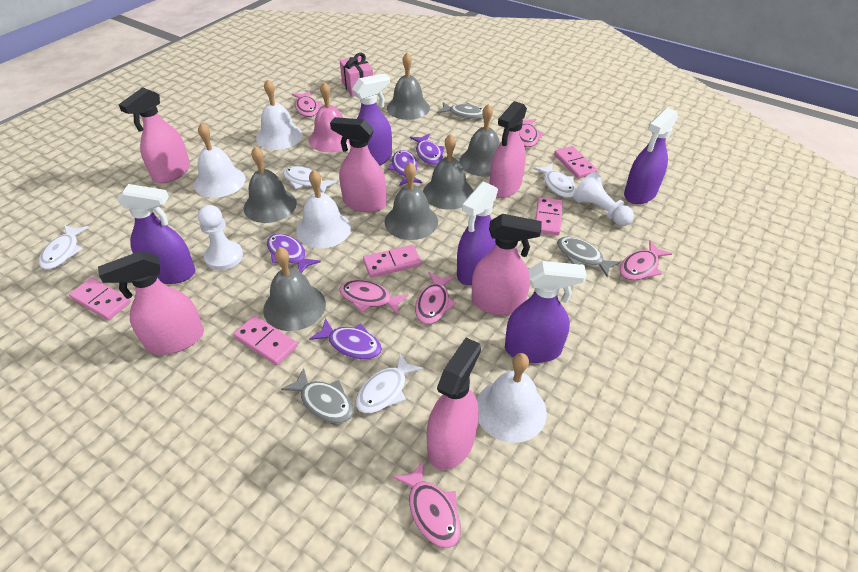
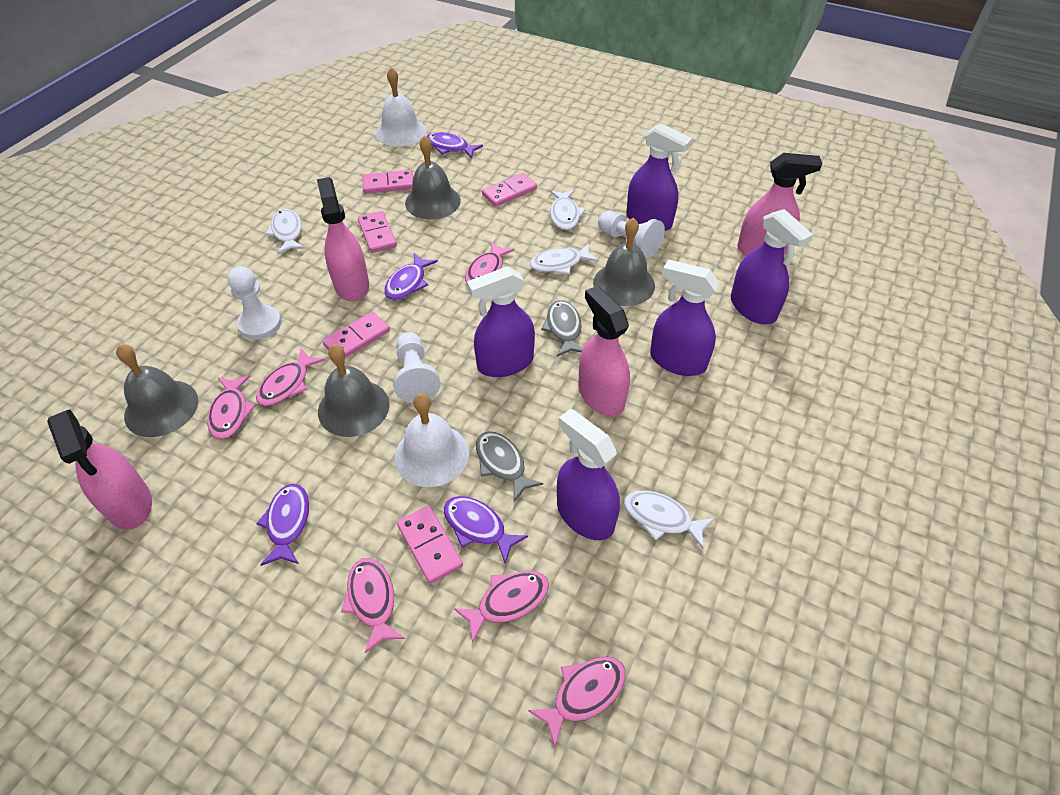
grey bell: 6 -> 4
grey fish: 3 -> 2
pink bell: 1 -> 0
pink gift: 1 -> 0
pink spray bottle: 6 -> 4
white bell: 4 -> 2
white pawn: 2 -> 3

